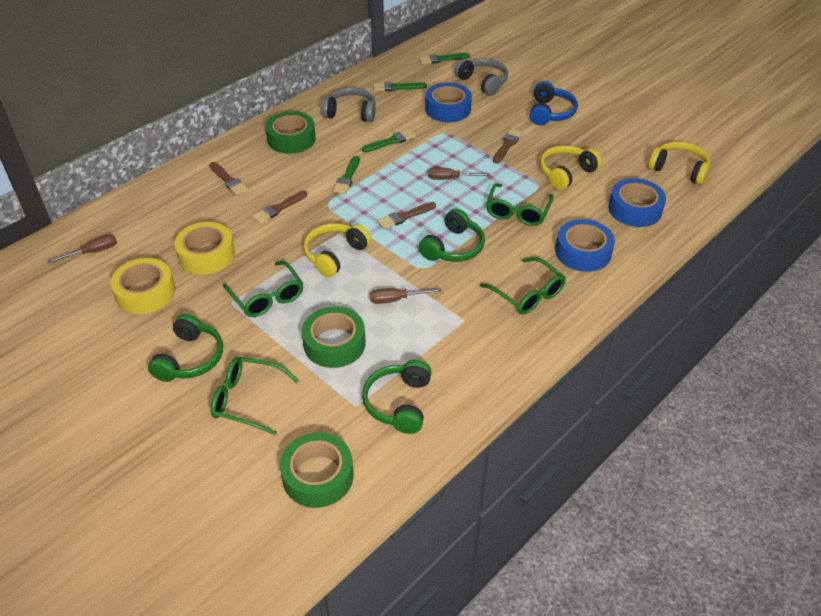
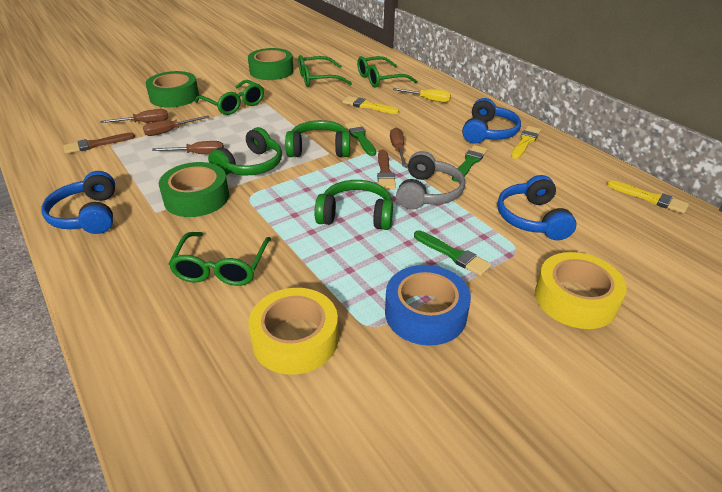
blue headphones: 1 -> 3
blue tape: 3 -> 1
brown brush: 4 -> 2
brown screwdriver: 3 -> 4
green brush: 4 -> 3
grey headphones: 2 -> 1
yellow brush: 0 -> 3
yellow headphones: 3 -> 0
yellow screwdriver: 0 -> 1

